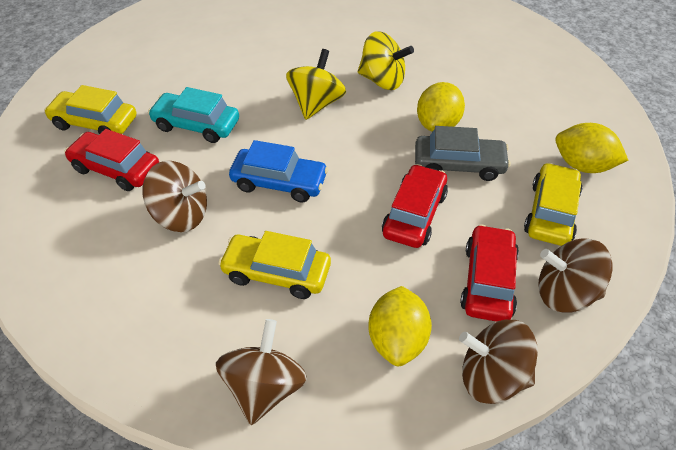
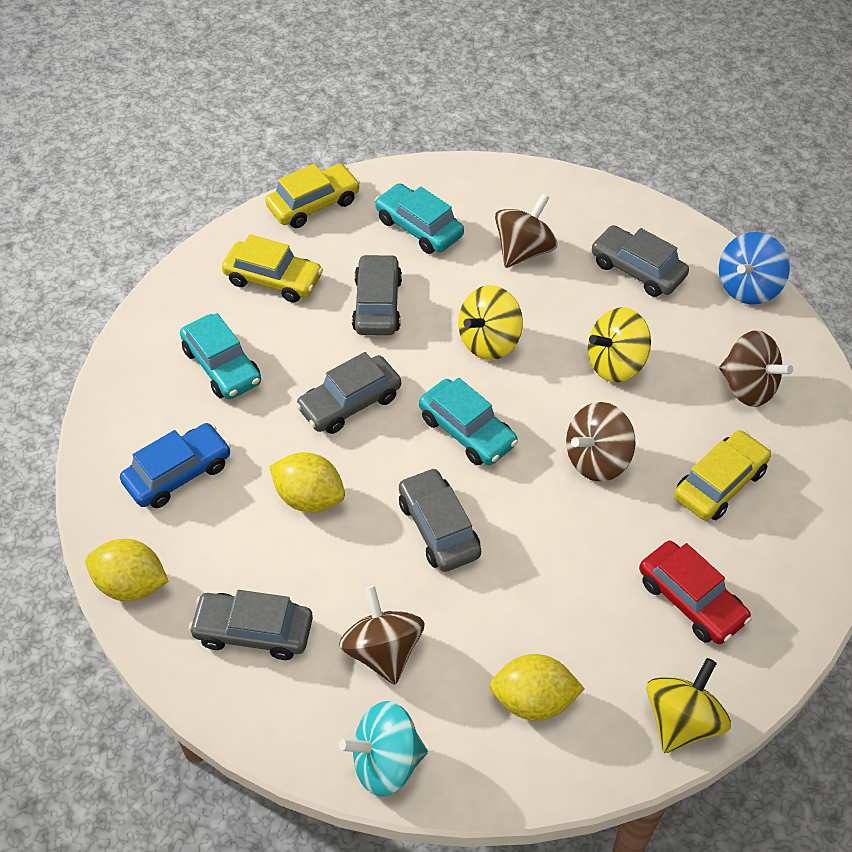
blue spinning top: 0 -> 1
grey car: 1 -> 5
red car: 3 -> 1
turquoise car: 1 -> 3
turquoise spinning top: 0 -> 1
yellow spinning top: 2 -> 3

